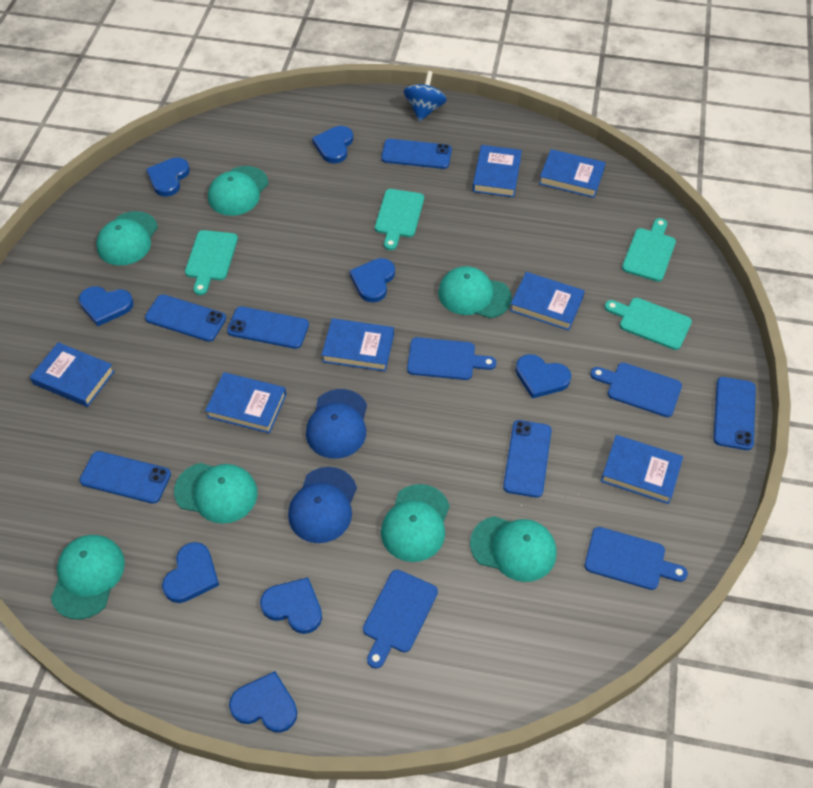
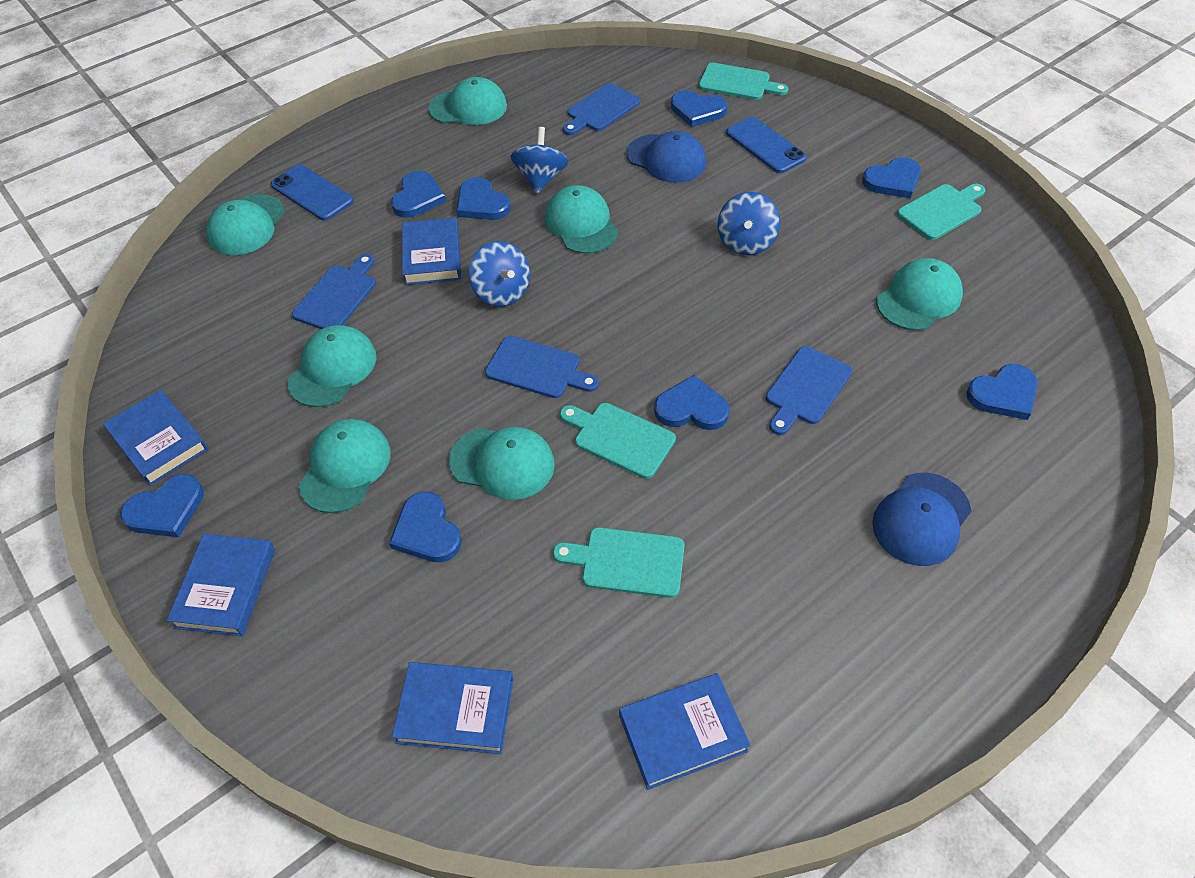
blue book: 7 -> 5
blue phone: 6 -> 2
blue spinning top: 1 -> 3

